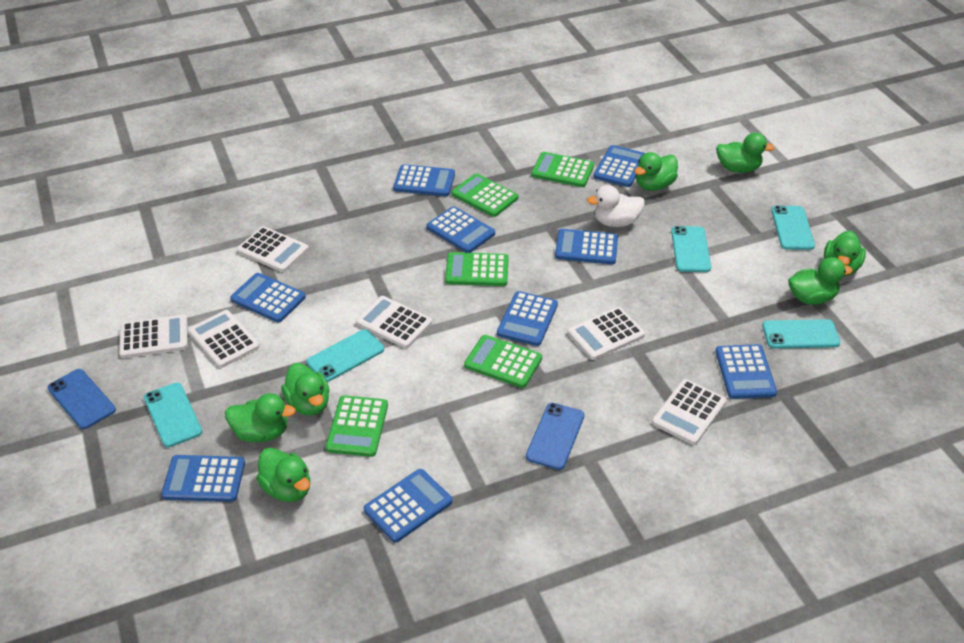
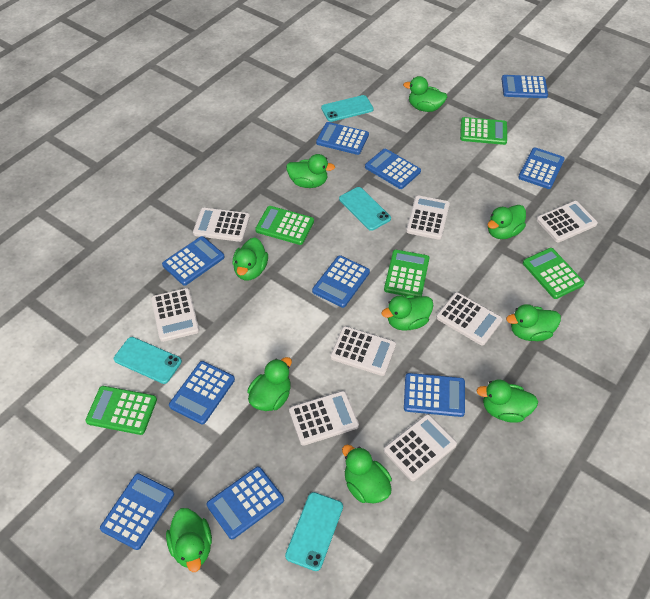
blue calculator: 9 -> 10
blue phone: 2 -> 0
green duck: 7 -> 10
turquoise phone: 5 -> 4
white calculator: 6 -> 8
white duck: 1 -> 0

